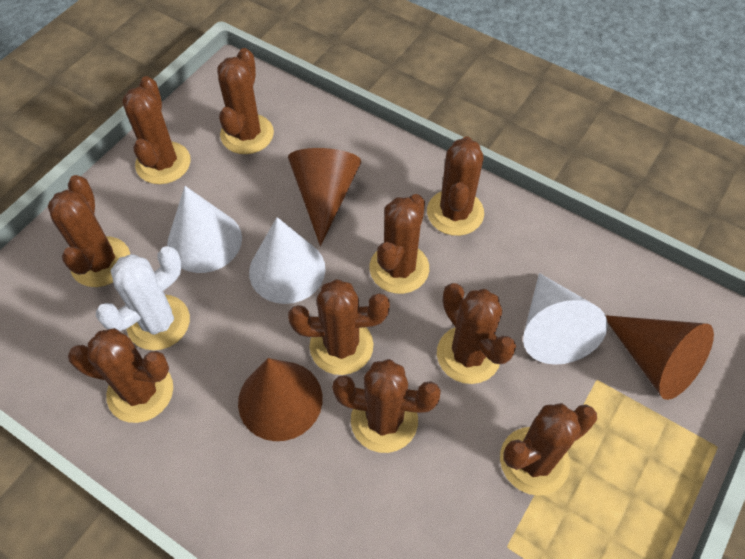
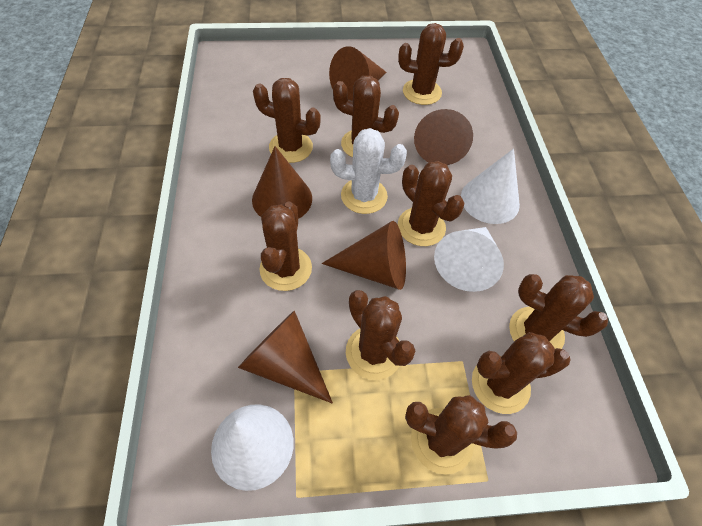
brown cactus: 10 -> 9
brown cone: 3 -> 5

